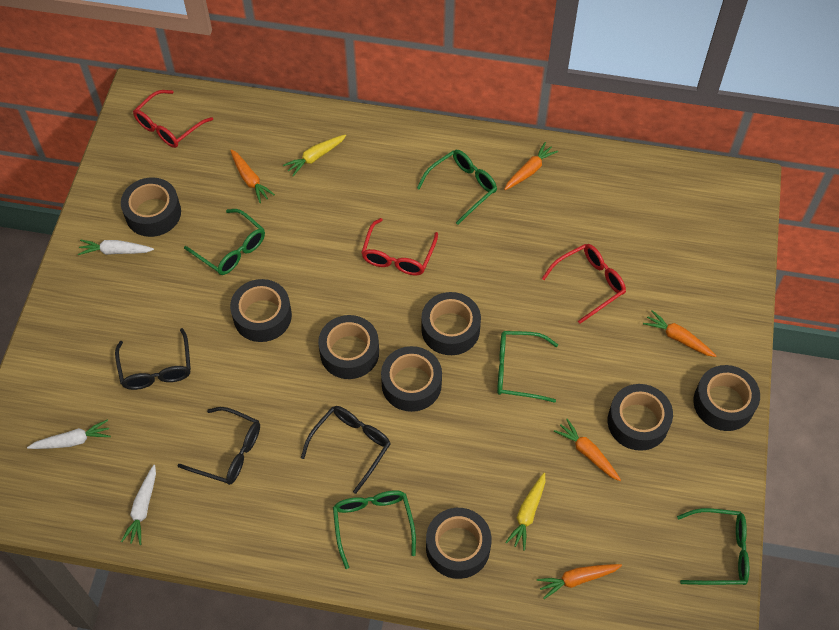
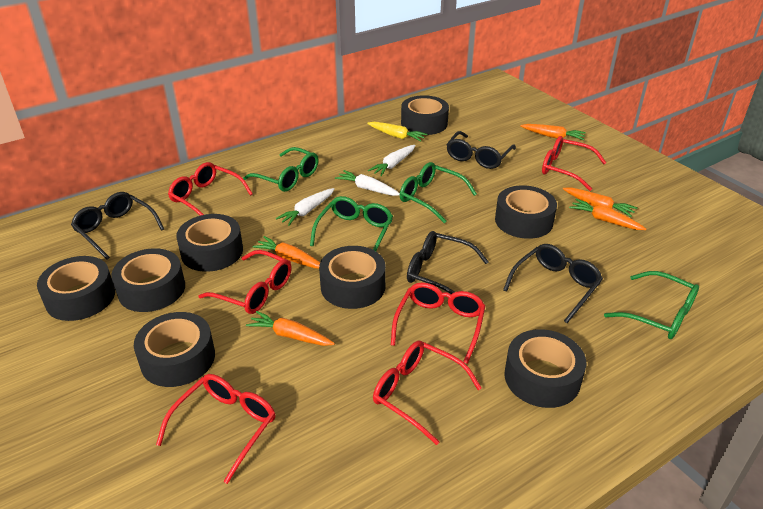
black glasses: 3 -> 4
green glasses: 5 -> 4
red glasses: 3 -> 6
yellow carrot: 2 -> 1

